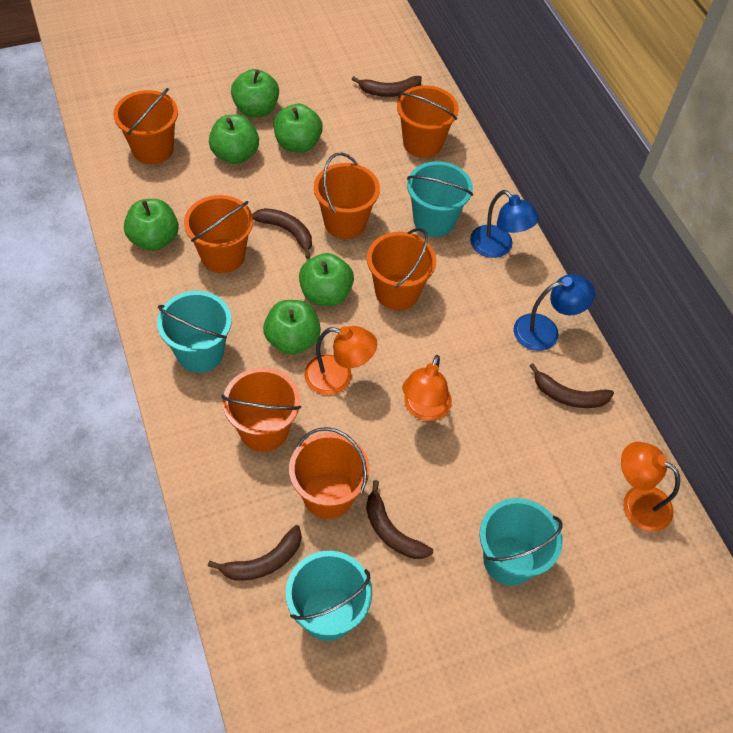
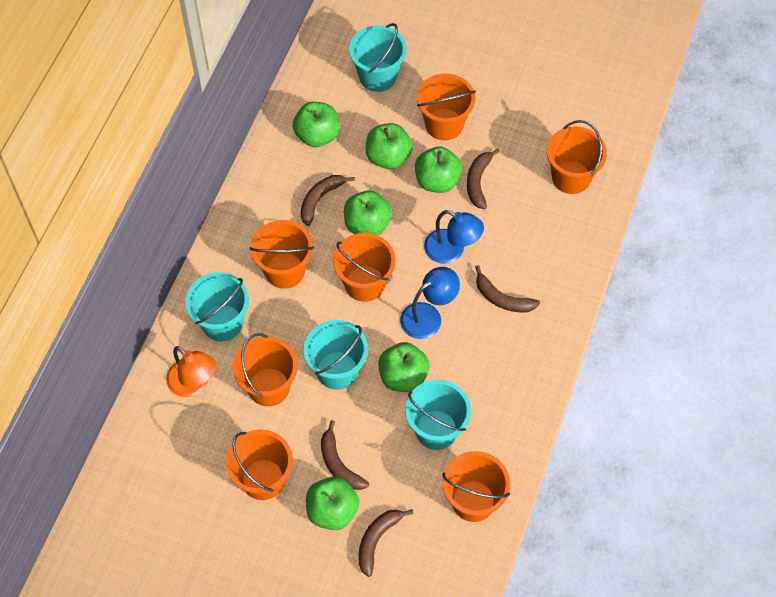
orange lamp: 3 -> 1

